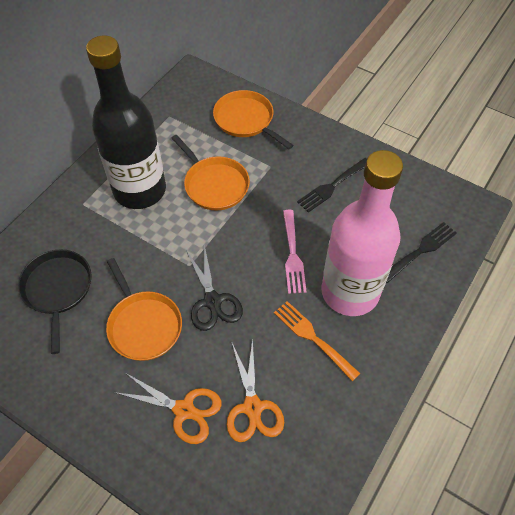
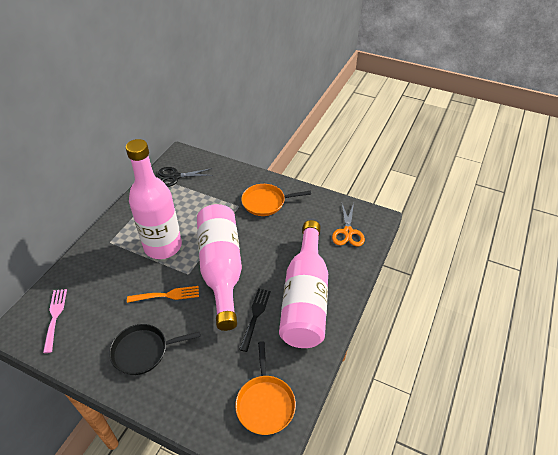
black bottle: 1 -> 0
black fork: 2 -> 1
orange pan: 3 -> 2
orange scissors: 2 -> 1
pink bottle: 1 -> 3

